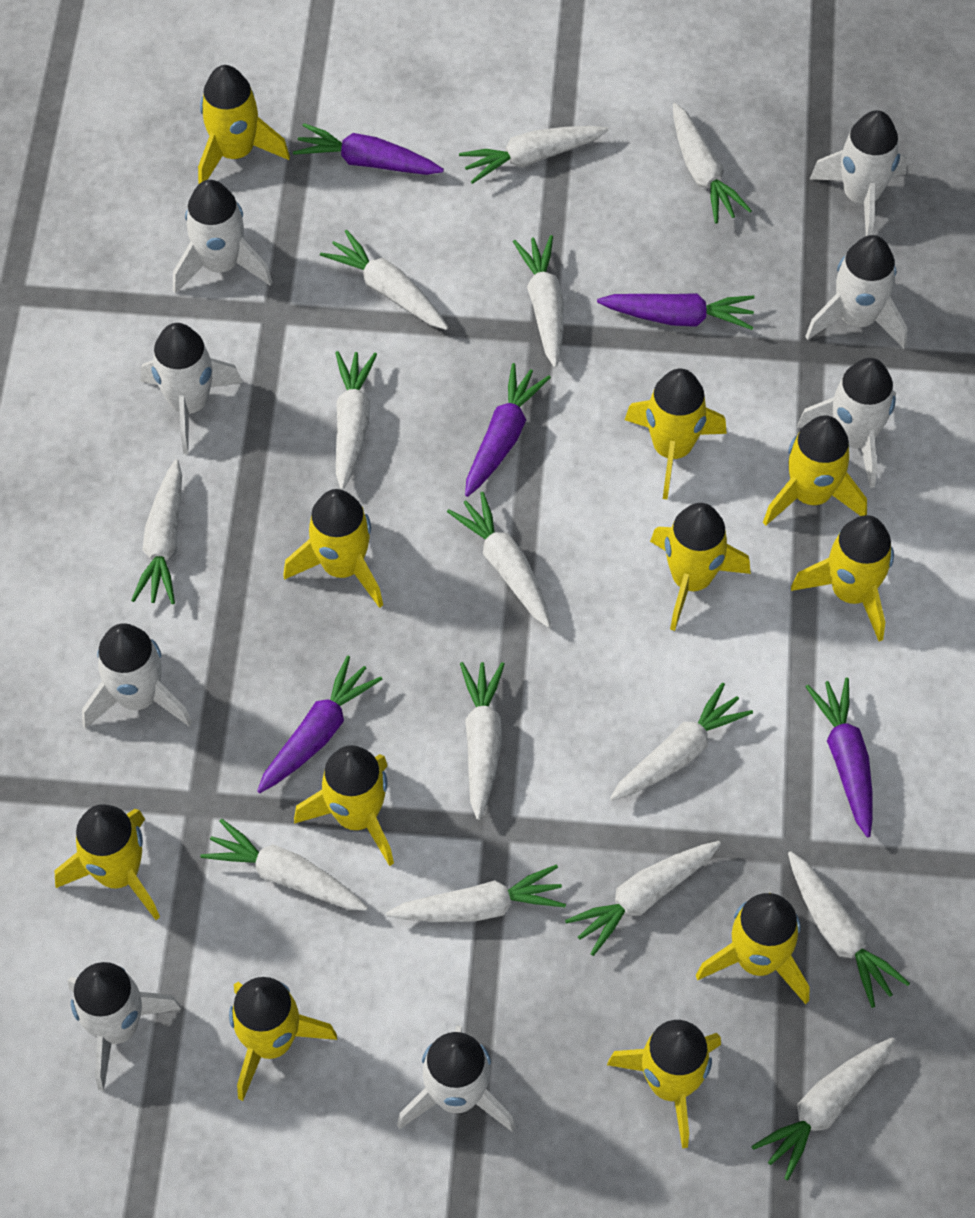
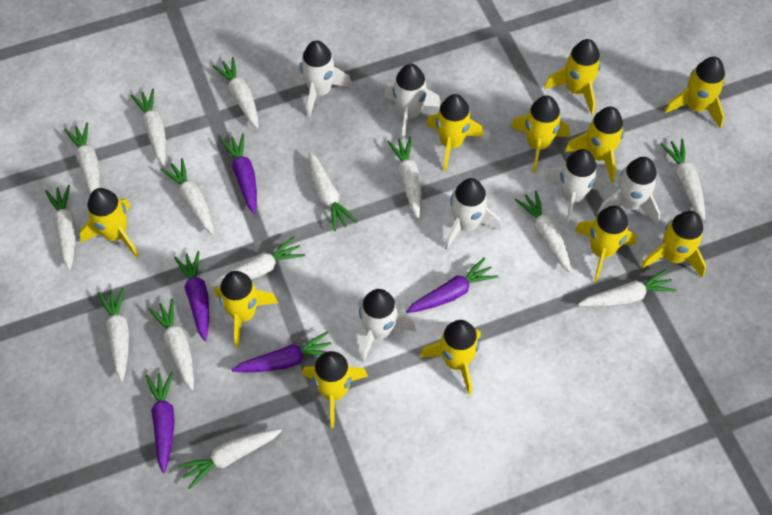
white rocket: 8 -> 6

